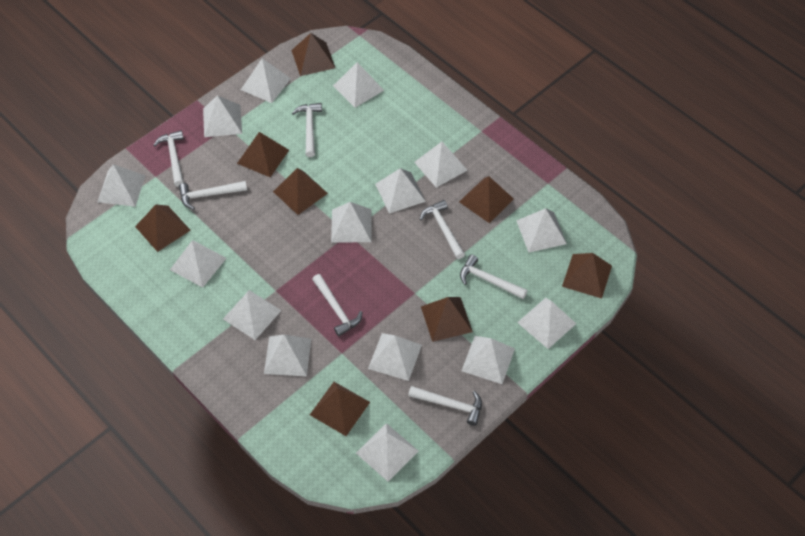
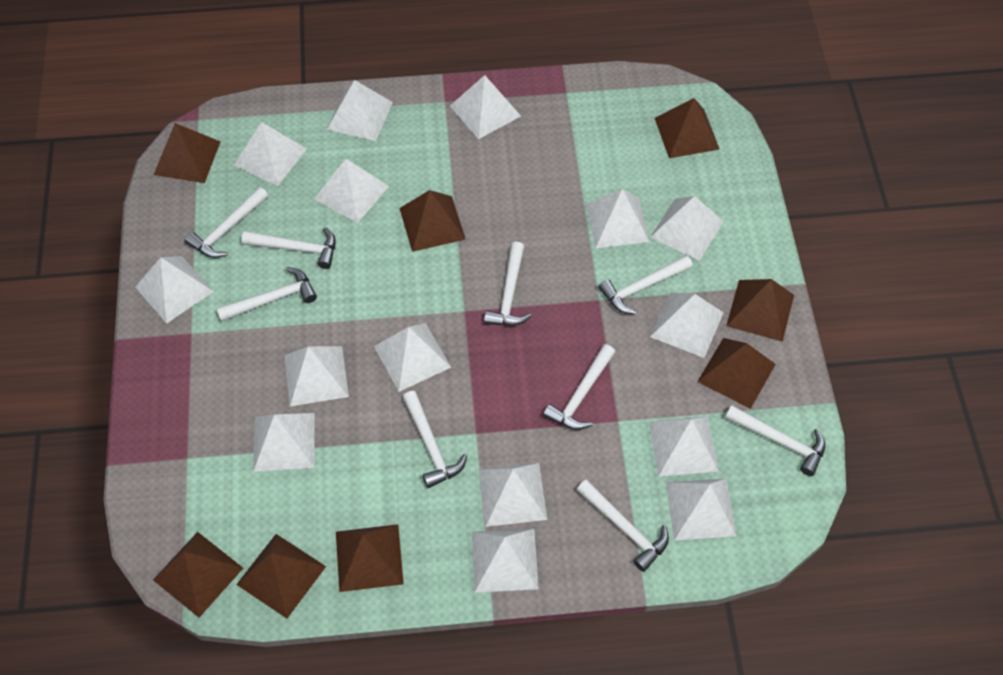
white hammer: 7 -> 9

